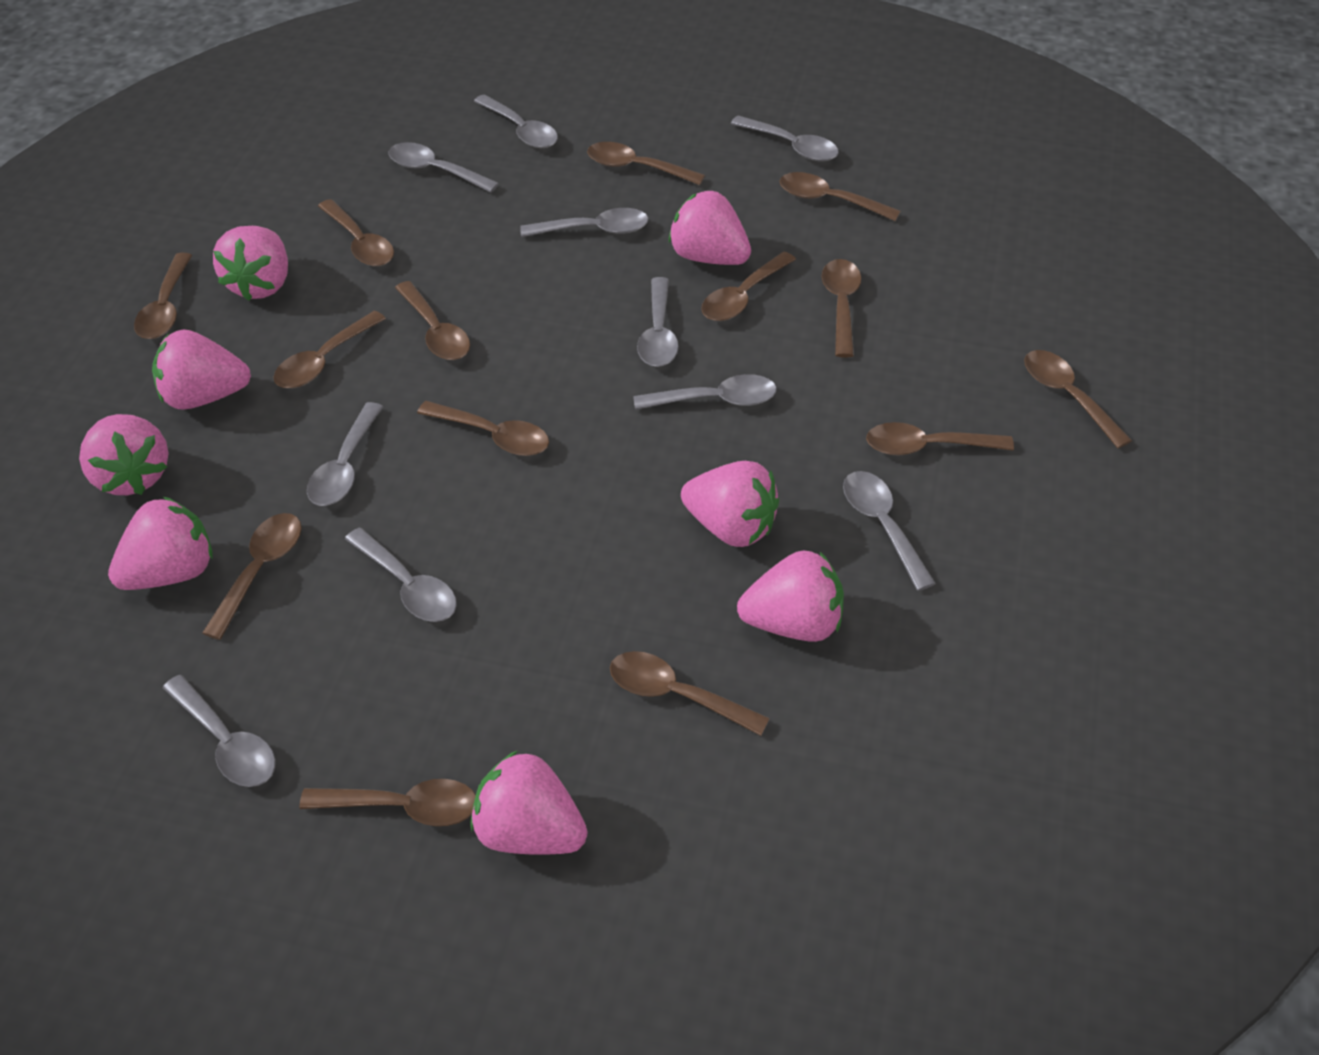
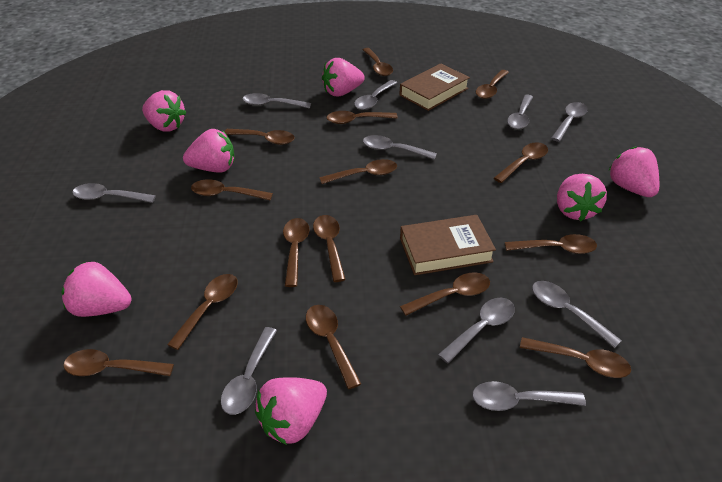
brown book: 0 -> 2
brown spoon: 14 -> 15
pink strawberry: 8 -> 7

